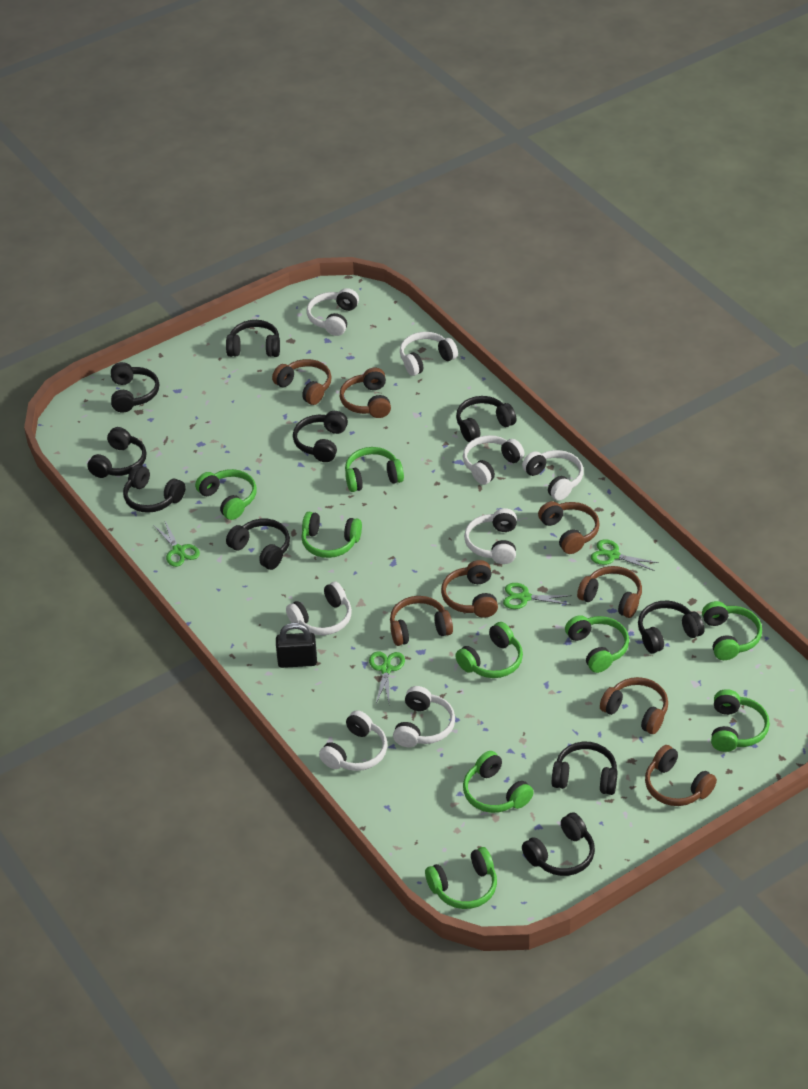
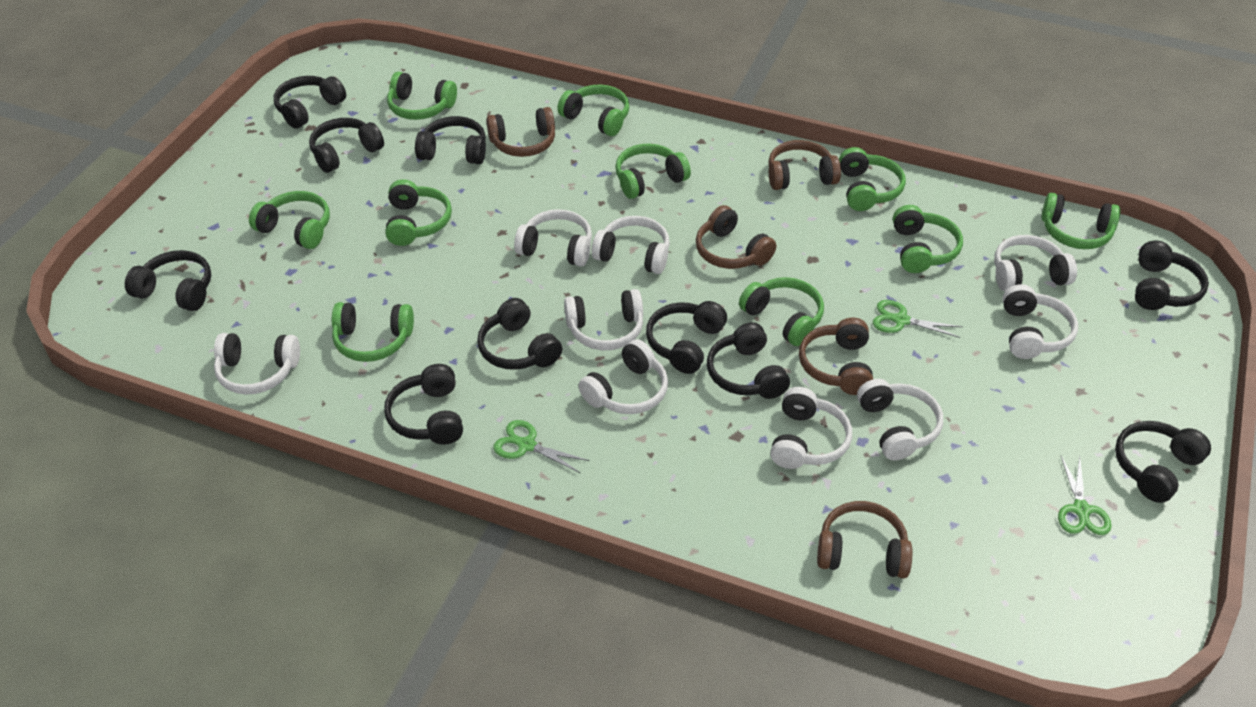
black padlock: 1 -> 0
brown headphones: 8 -> 5
green headphones: 9 -> 10
green scissors: 4 -> 3
white headphones: 8 -> 9

